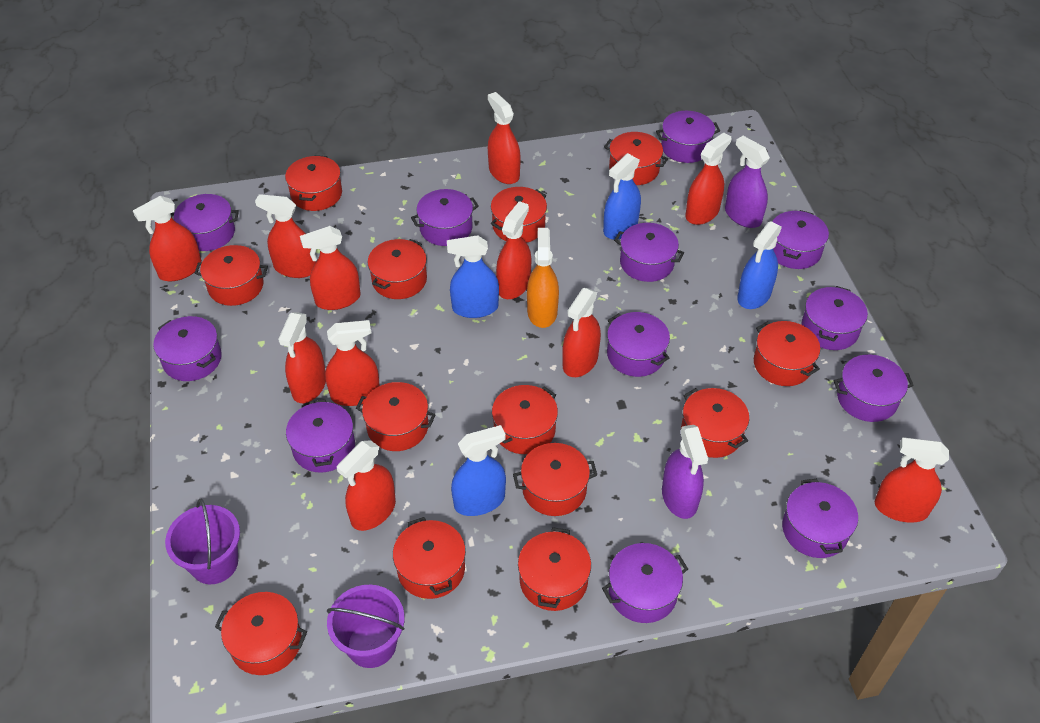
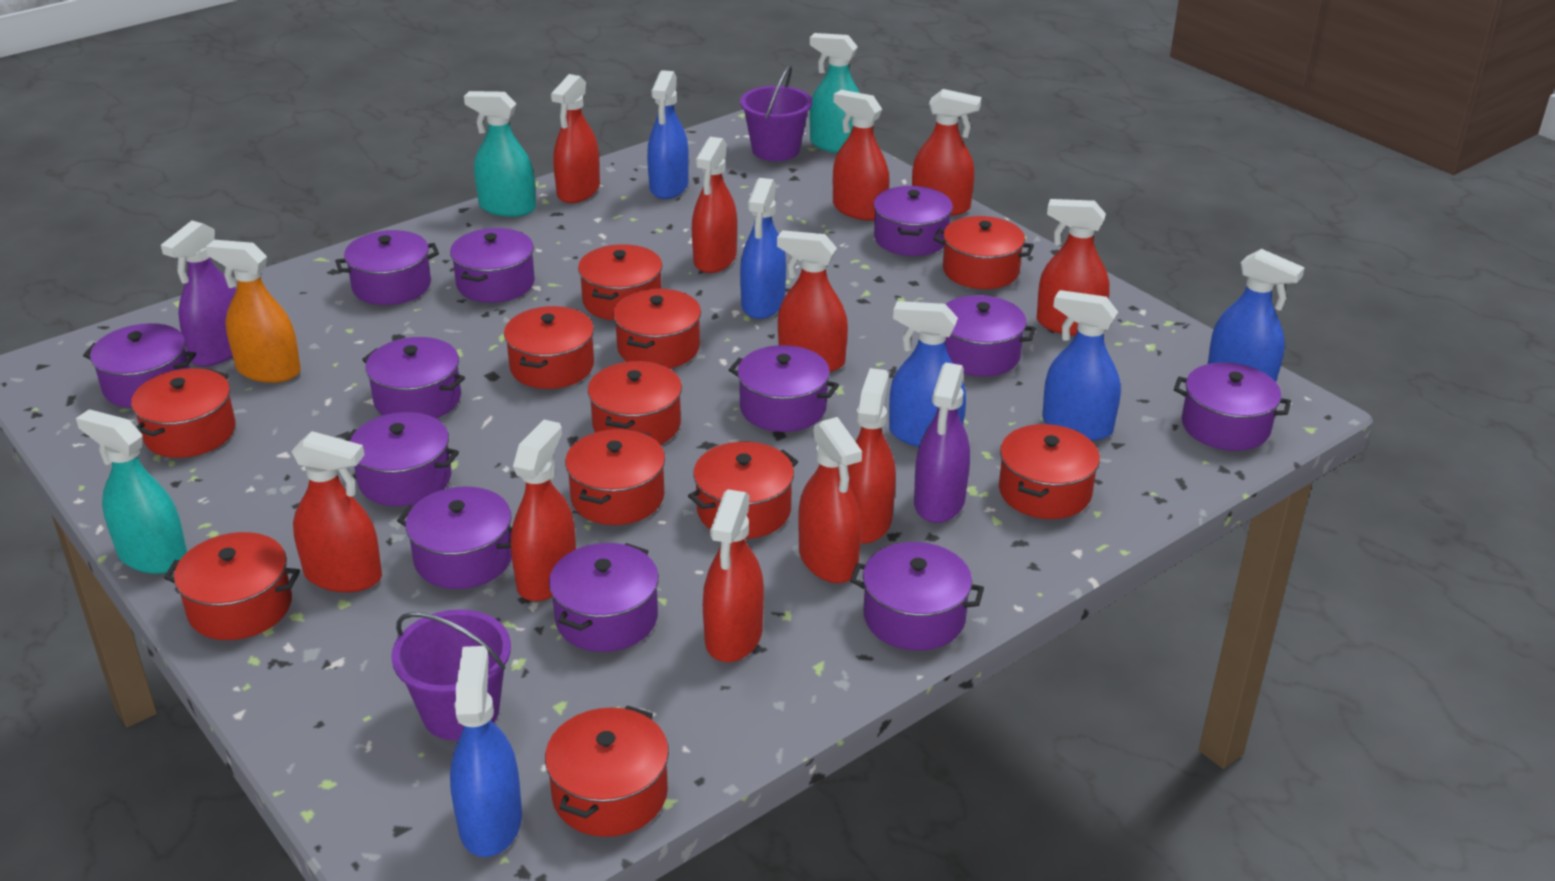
blue spray bottle: 4 -> 6
red pot: 13 -> 11
turquoise spray bottle: 0 -> 3

